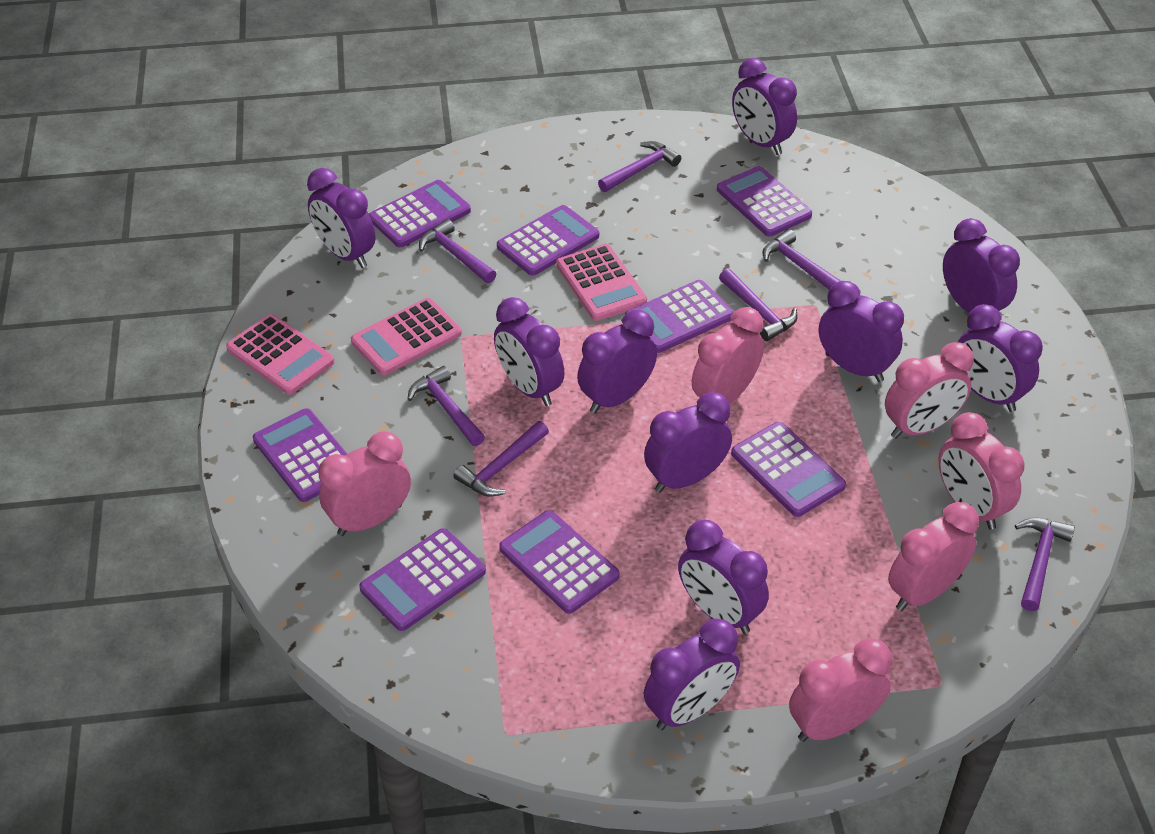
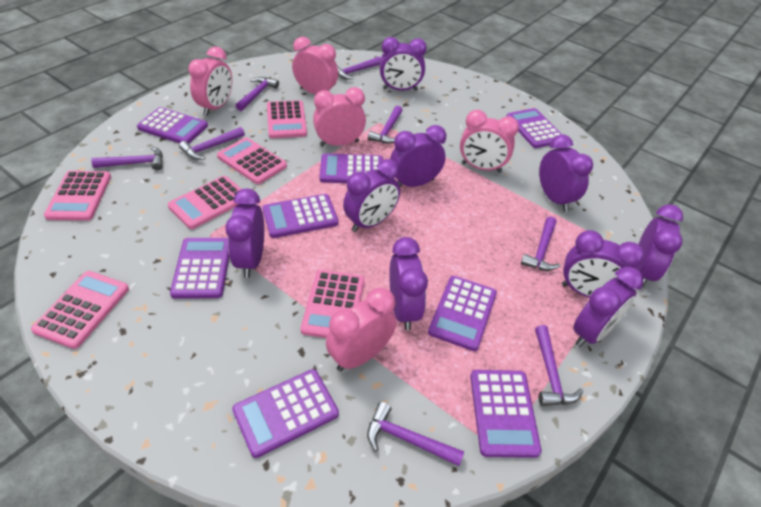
pink calculator: 3 -> 6
pink clock: 6 -> 5
purple clock: 10 -> 9
purple hammer: 7 -> 8

